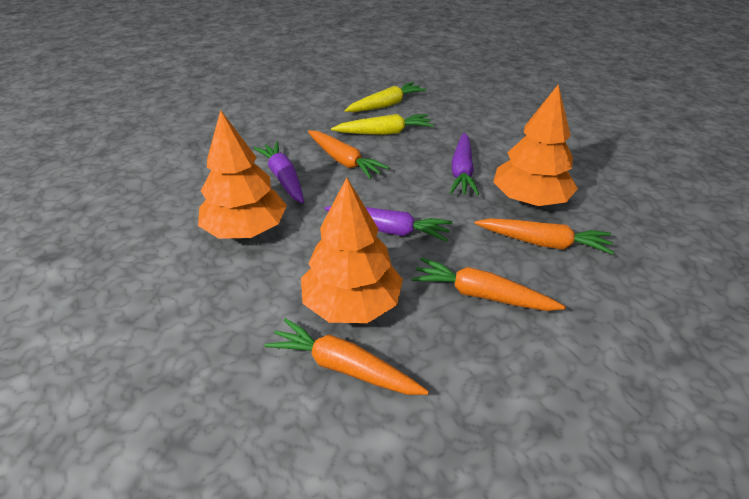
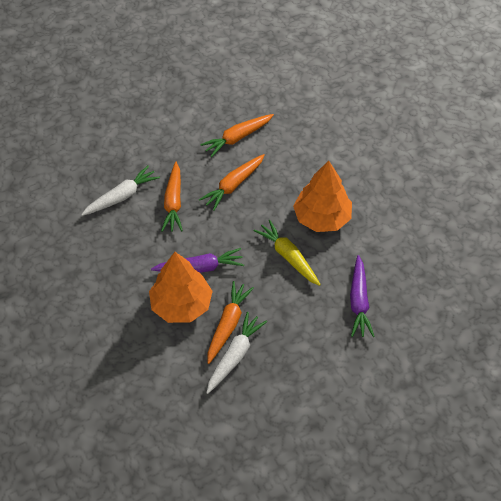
orange tree: 3 -> 2
purple carrot: 3 -> 2
white carrot: 0 -> 2
yellow carrot: 2 -> 1

